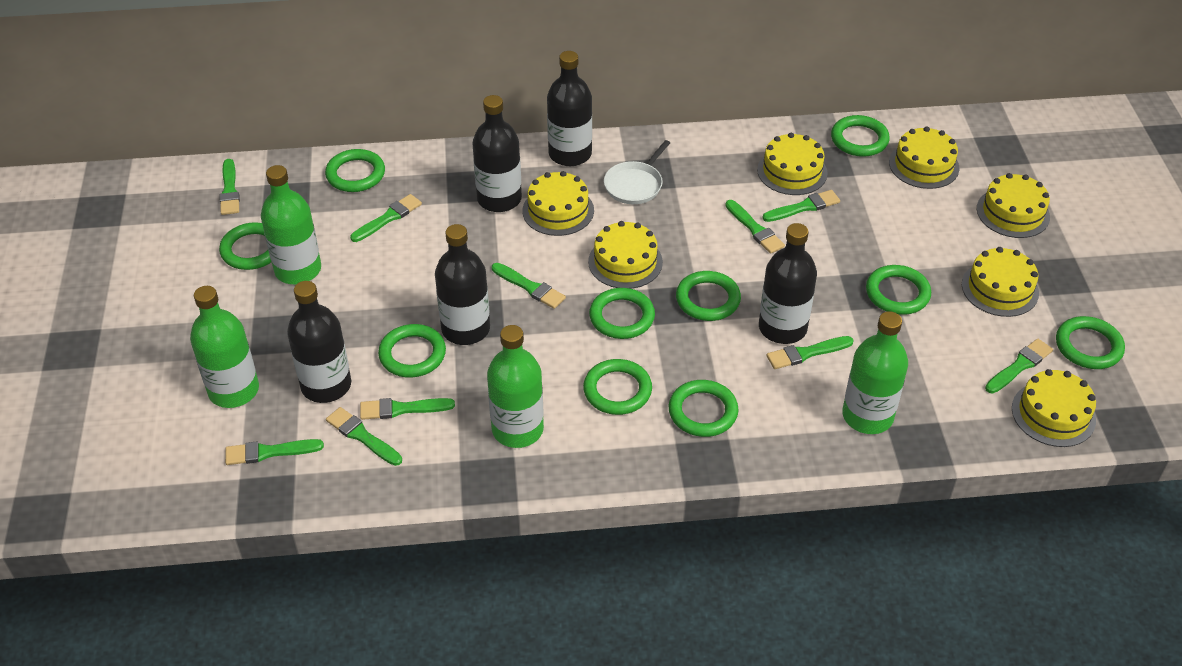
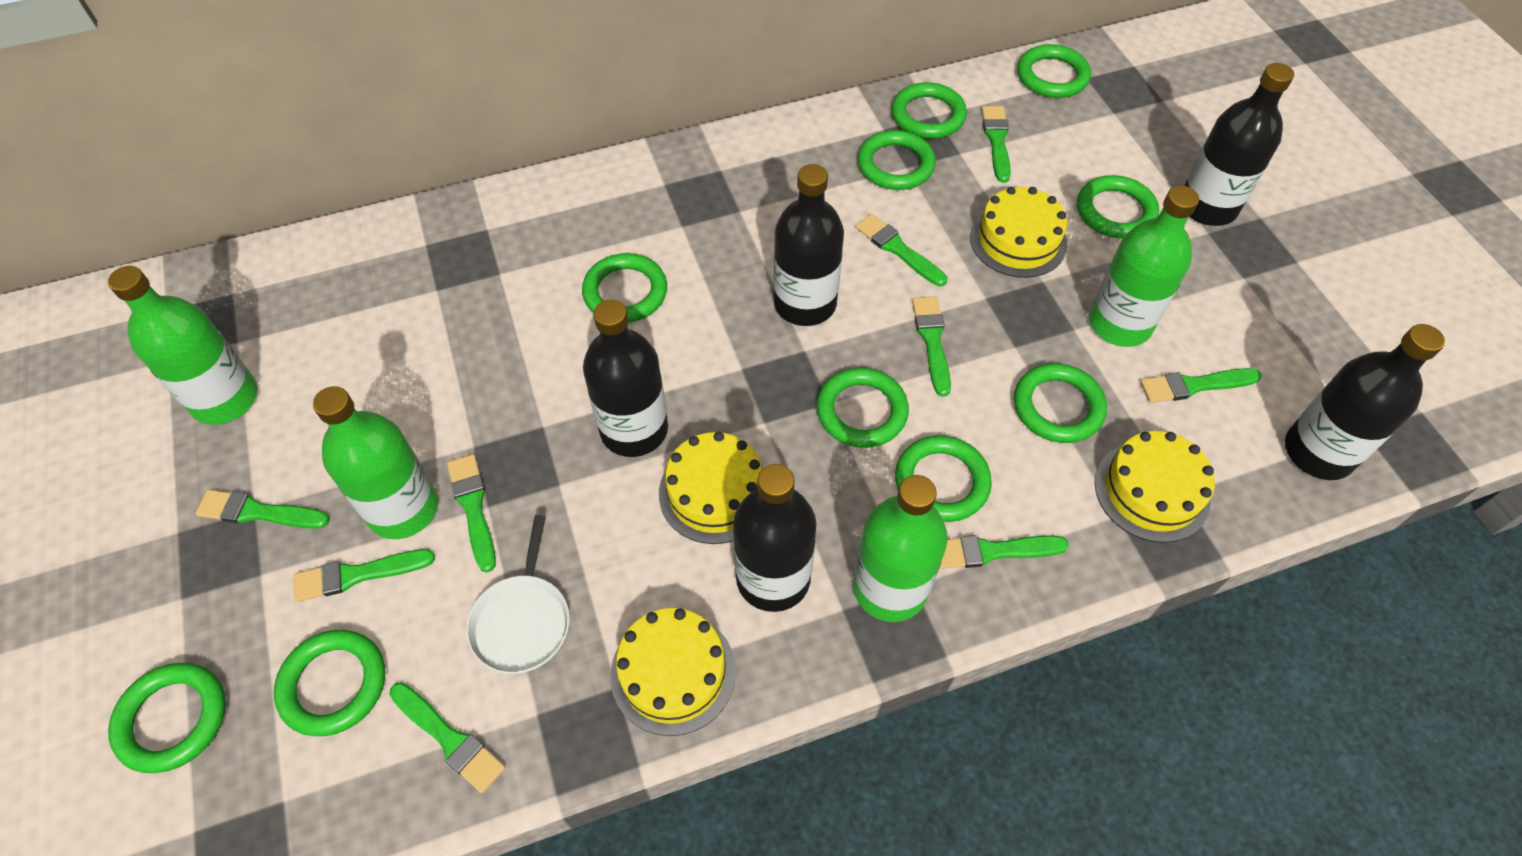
green brush: 10 -> 9
yellow cake: 7 -> 4

